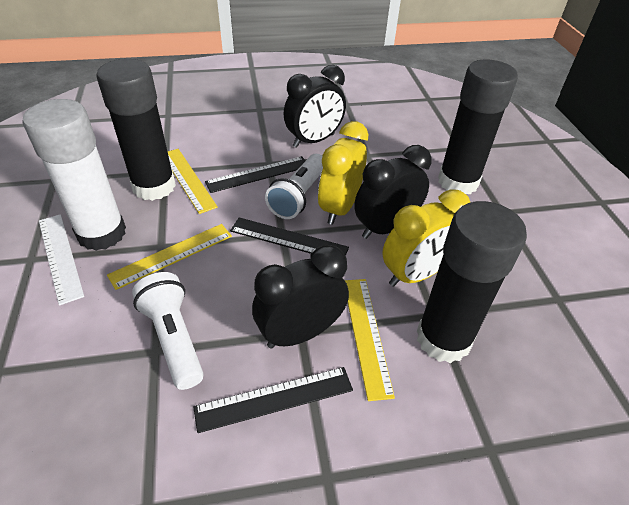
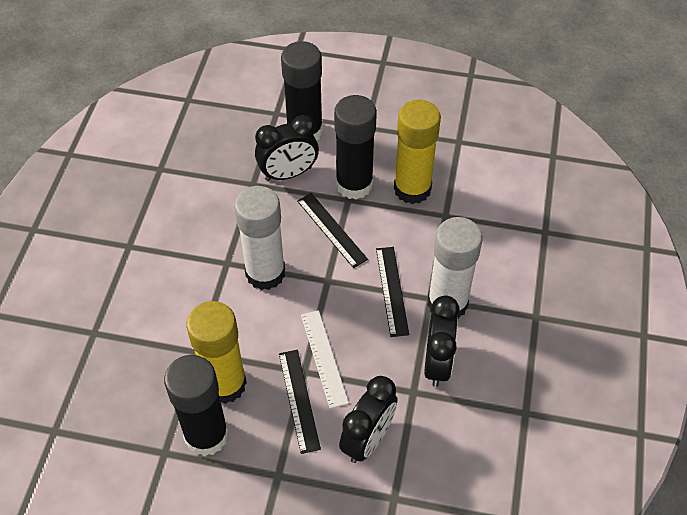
white flashlight: 2 -> 0
white glue stick: 1 -> 2
yellow clock: 2 -> 0
yellow glue stick: 0 -> 2
yellow ruler: 3 -> 0

